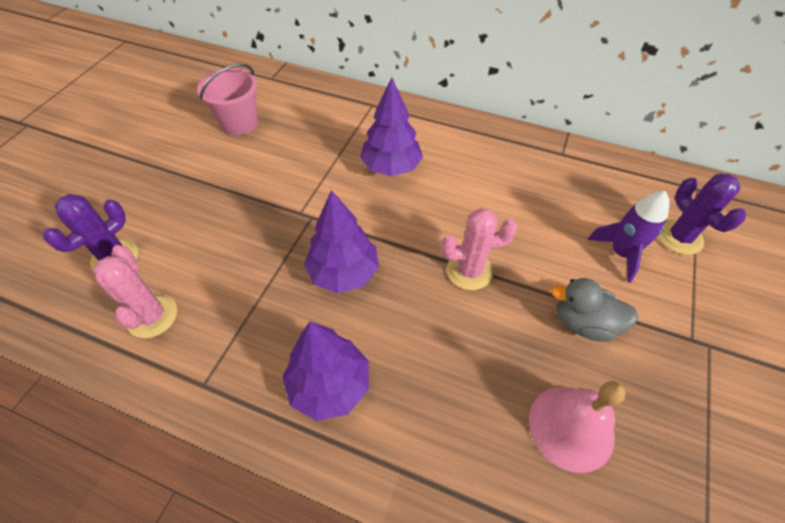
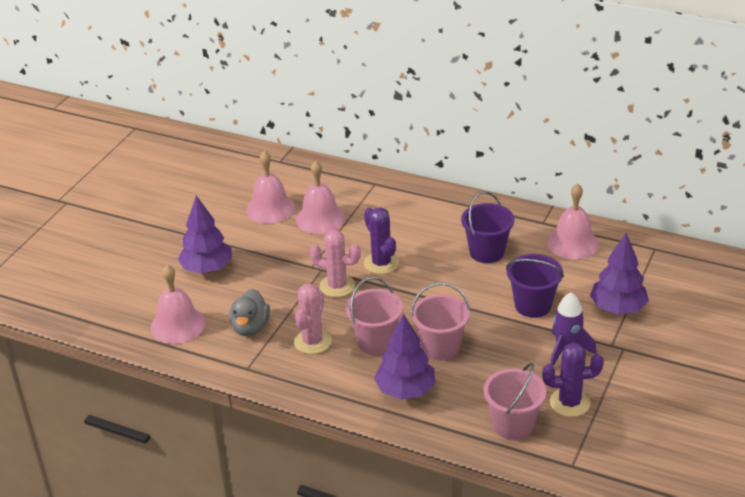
pink bell: 1 -> 4
pink bucket: 1 -> 3
purple bucket: 0 -> 2

